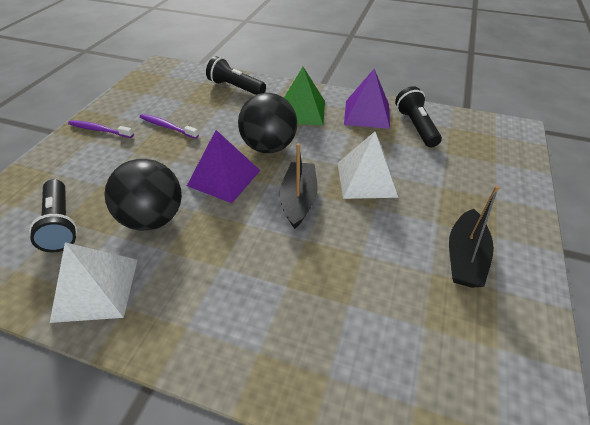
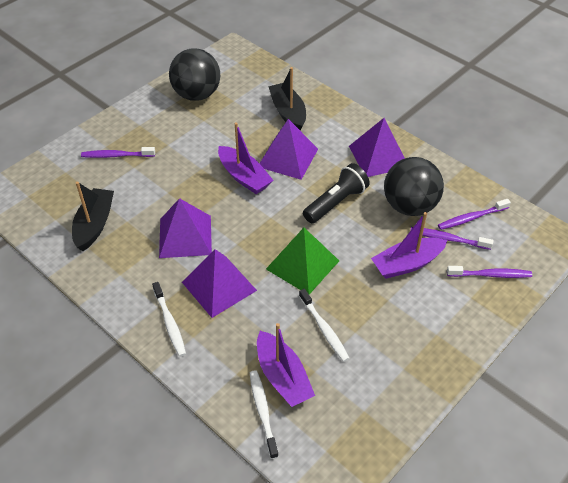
black flashlight: 3 -> 1
purple boat: 0 -> 3
purple pyramid: 2 -> 4
purple toothbrush: 2 -> 4
white pyramid: 2 -> 0
white toothbrush: 0 -> 3

